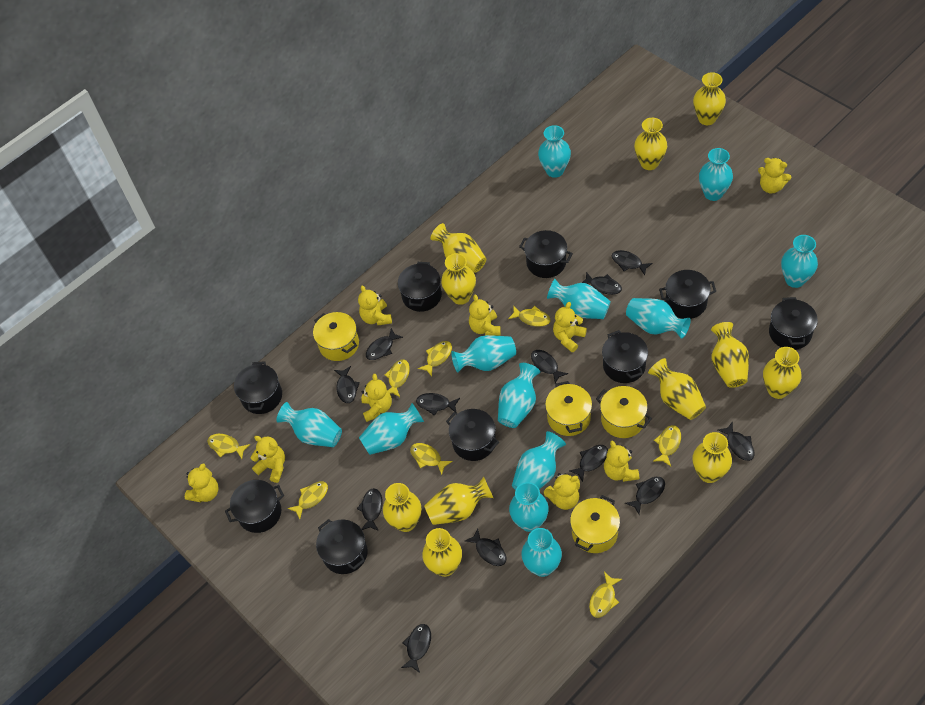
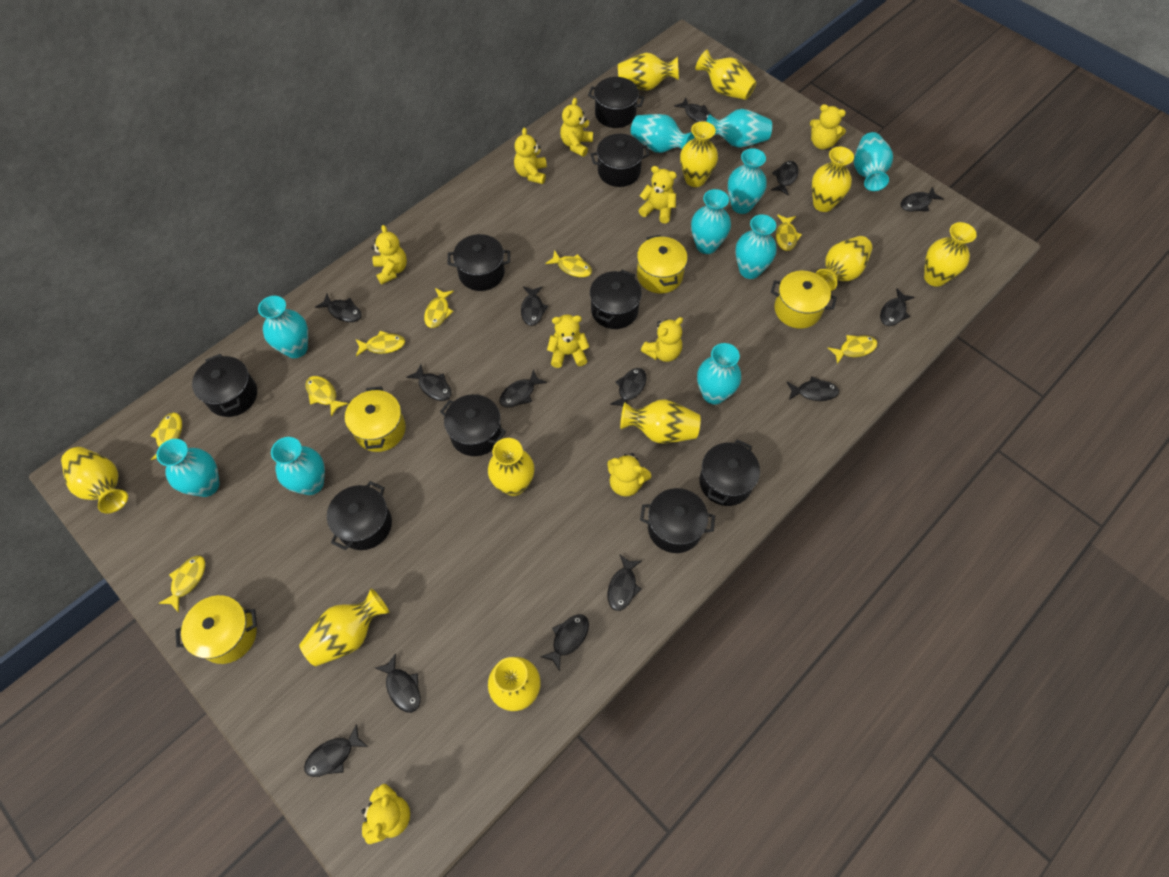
black fish: 12 -> 14
turquoise vase: 12 -> 10

